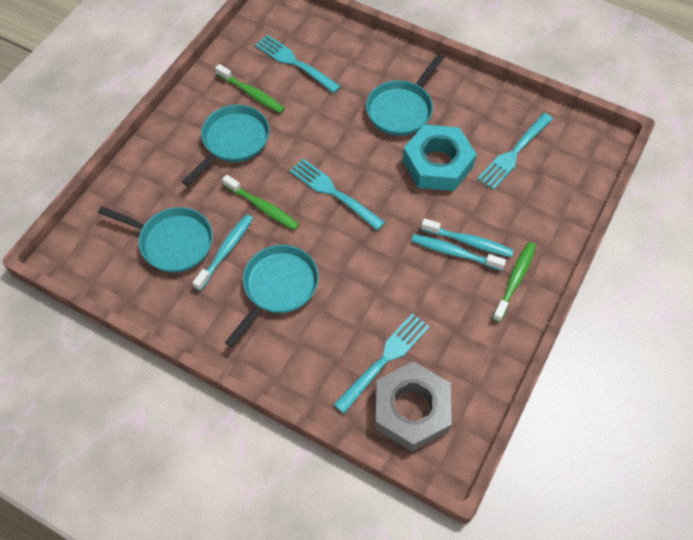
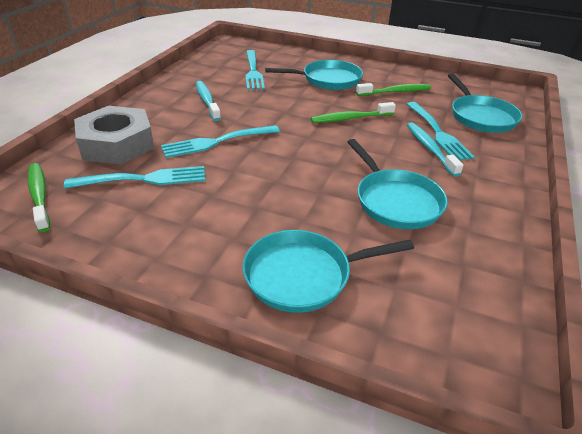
turquoise nut: 1 -> 0
turquoise toothbrush: 3 -> 2

